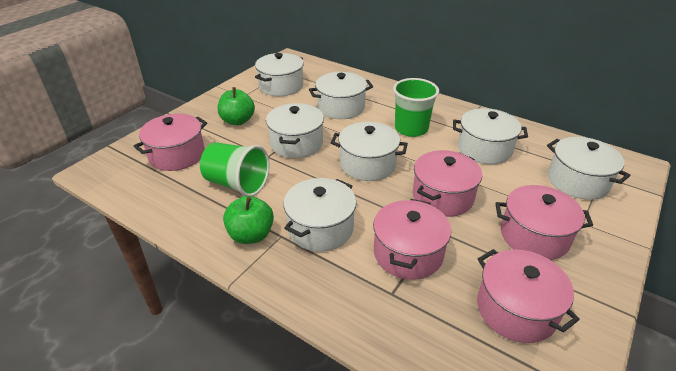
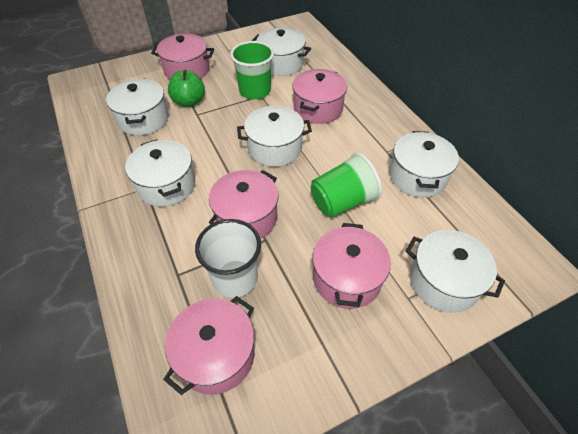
green apple: 2 -> 1
white cup: 0 -> 1
white pot: 7 -> 6

